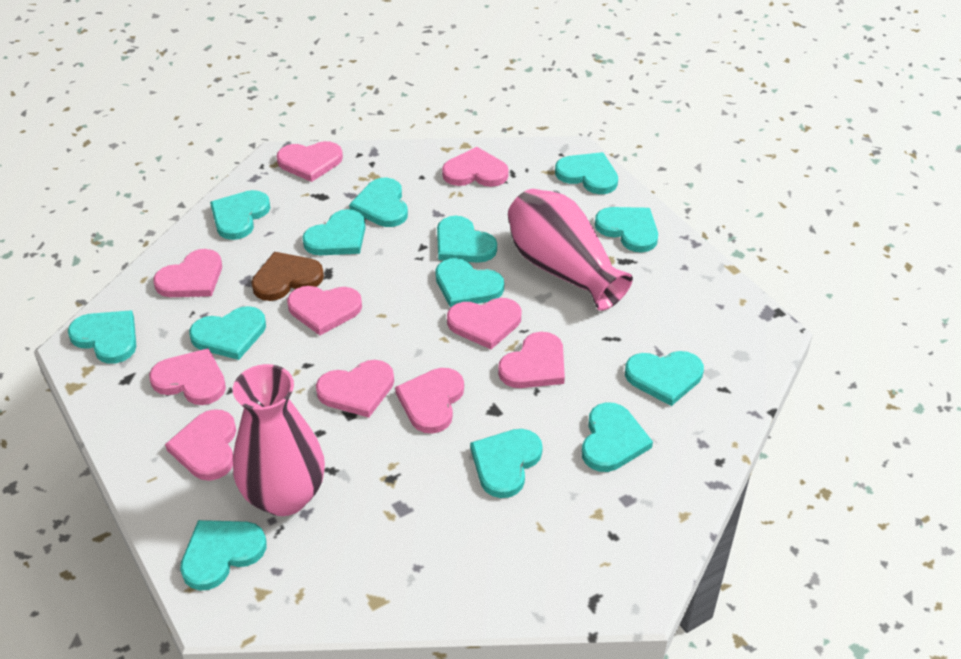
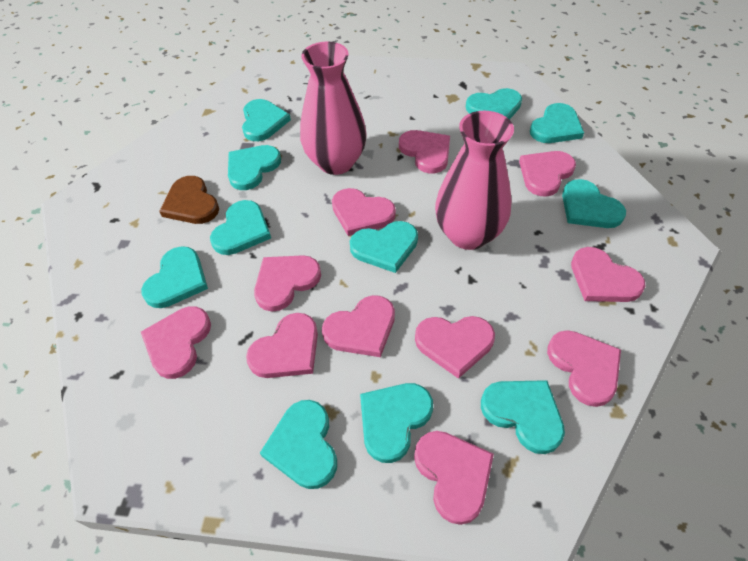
pink heart: 10 -> 11
turquoise heart: 13 -> 11

